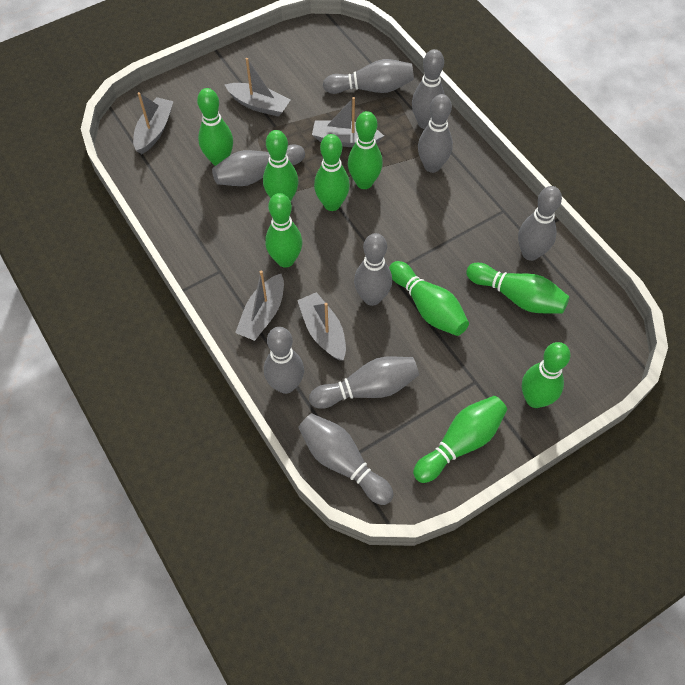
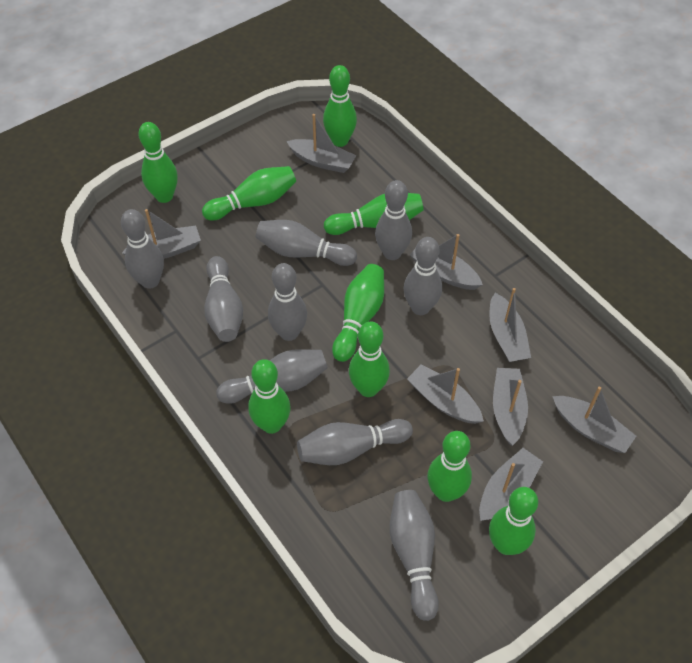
grey boat: 5 -> 8

